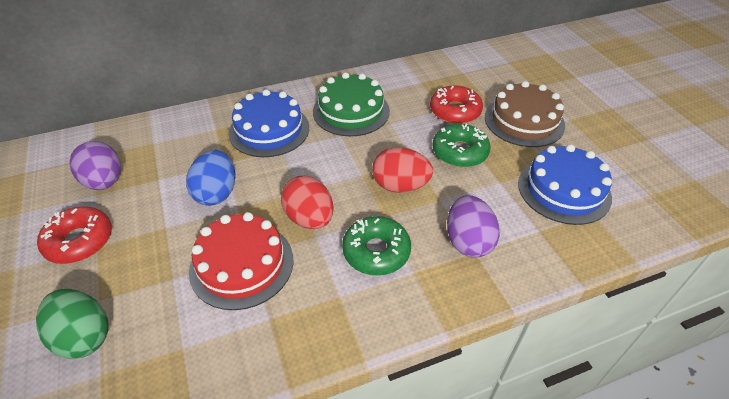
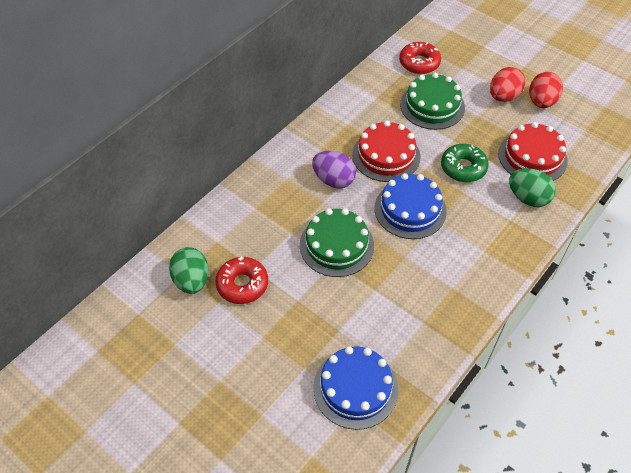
blue egg: 1 -> 0
brown cake: 1 -> 0
green cake: 1 -> 2
green donut: 2 -> 1
green egg: 1 -> 2
purple egg: 2 -> 1
red cake: 1 -> 2

